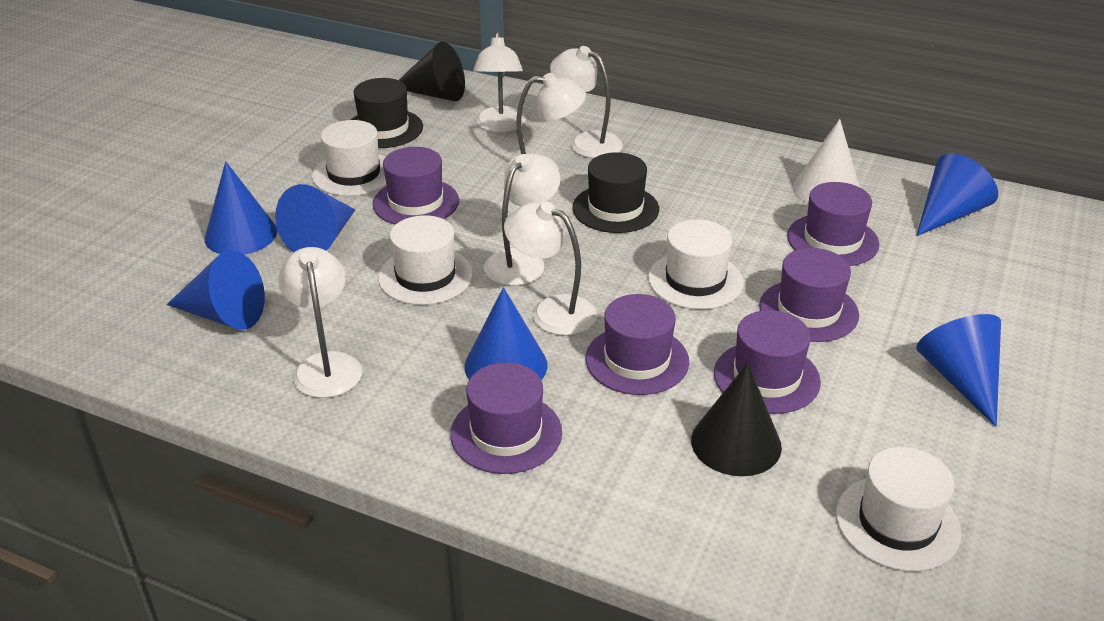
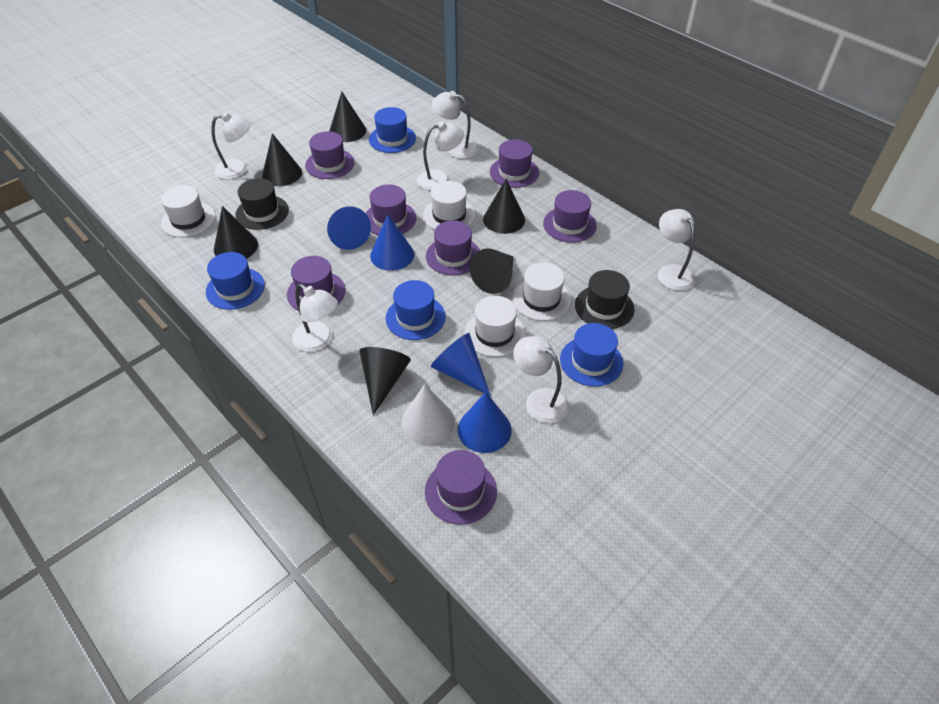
black cone: 2 -> 6
blue cone: 6 -> 4
blue hat: 0 -> 4
purple hat: 6 -> 7

